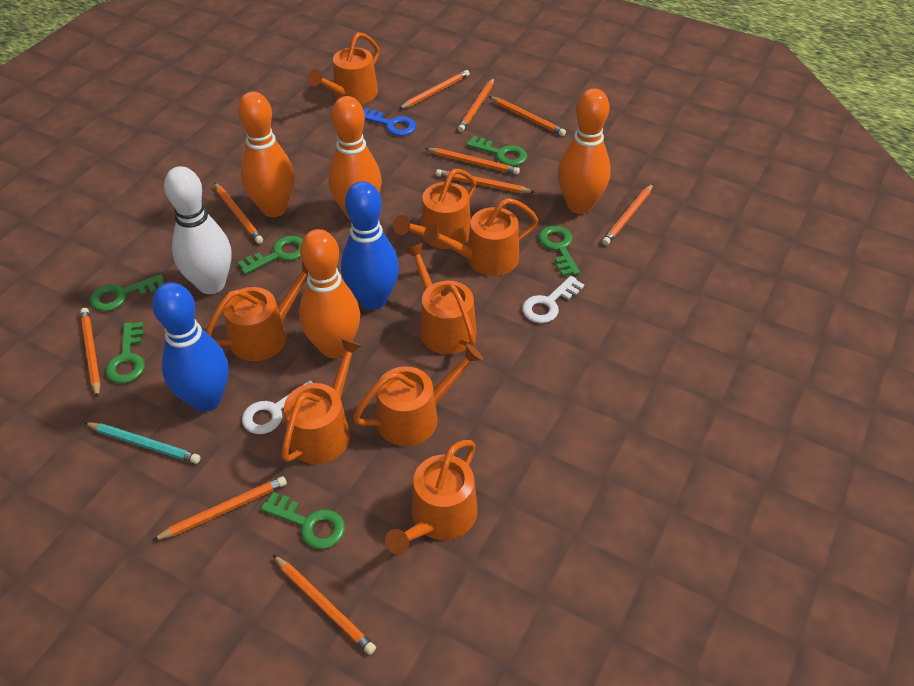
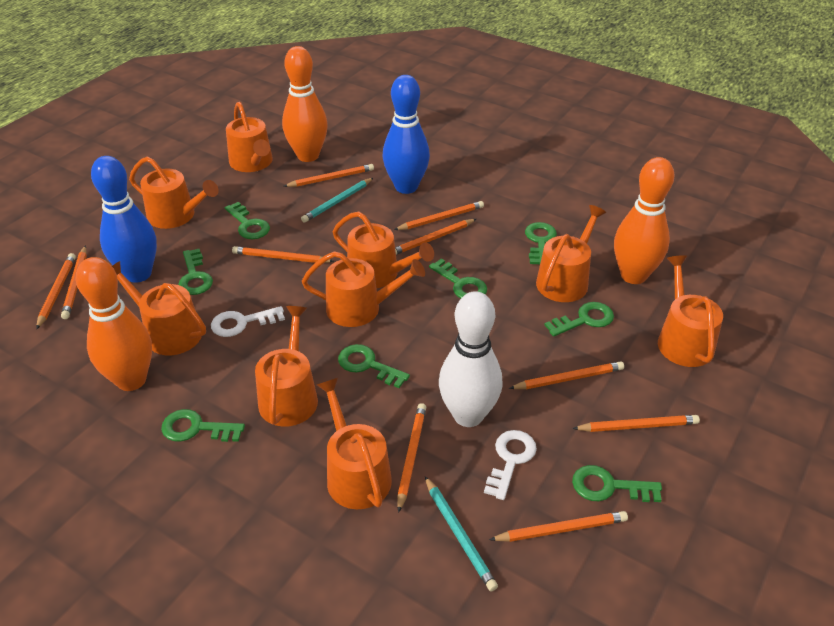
blue key: 1 -> 0
green key: 6 -> 8
orange bowling pin: 4 -> 3
orange watering can: 8 -> 9
turquoise pencil: 1 -> 2

